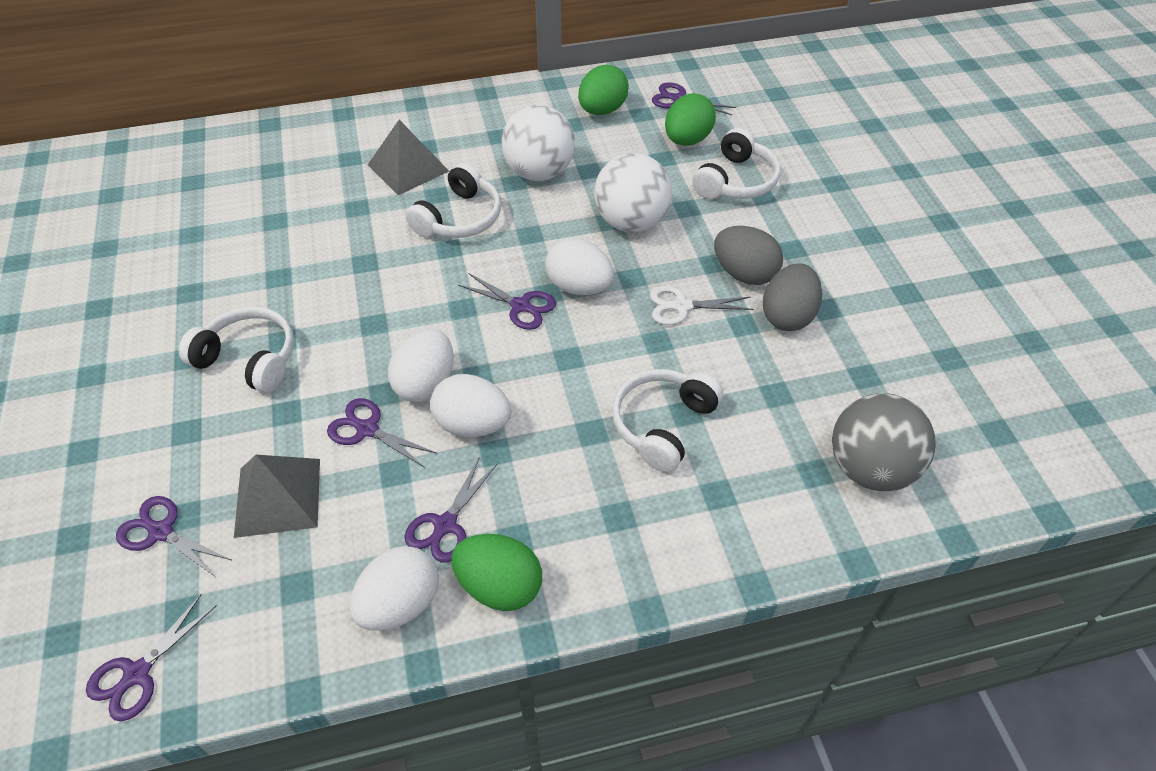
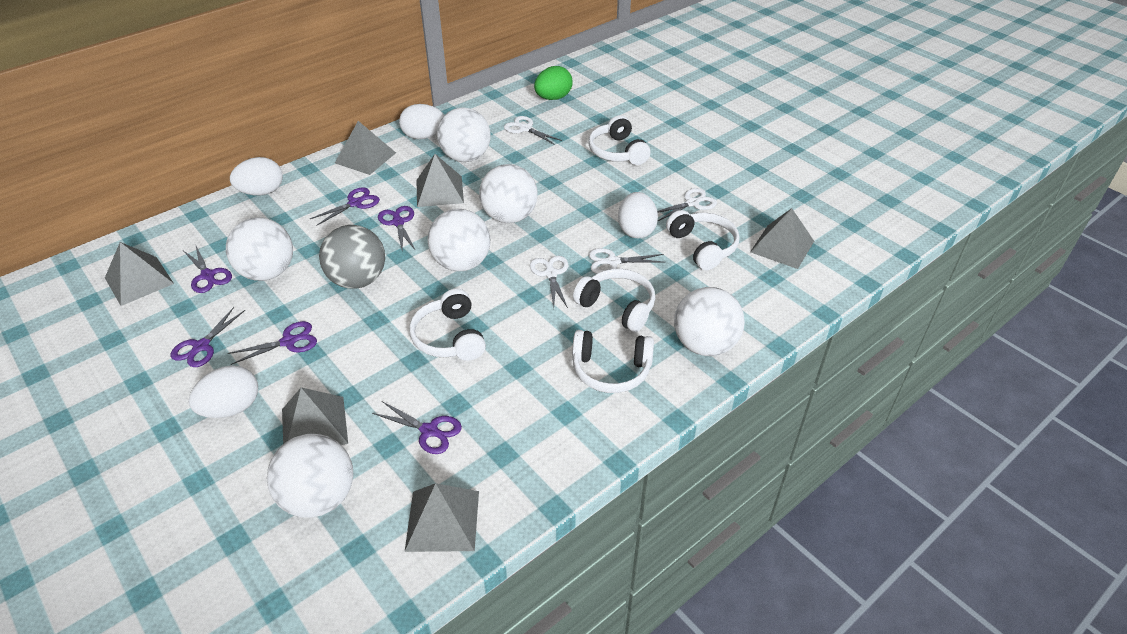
green egg: 3 -> 1
grey egg: 2 -> 0
grey pyramid: 2 -> 6
white ball: 2 -> 6
white headphones: 4 -> 5
white scissors: 1 -> 4

